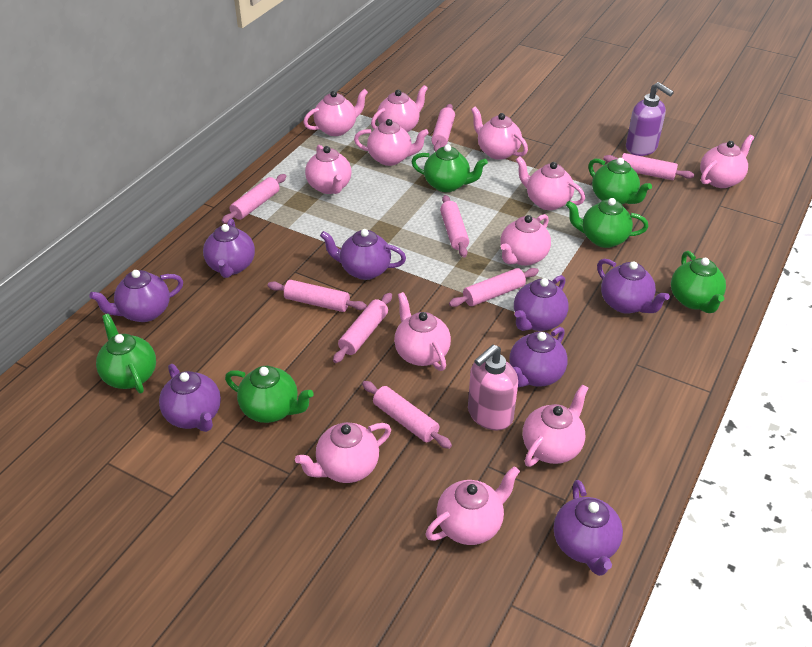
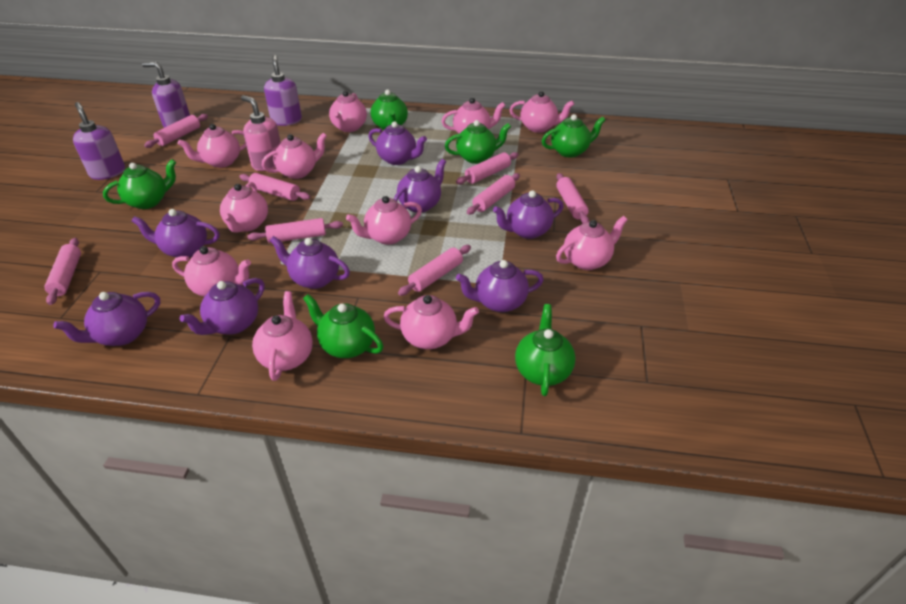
pink teapot: 12 -> 11
purple soap dispenser: 1 -> 3

